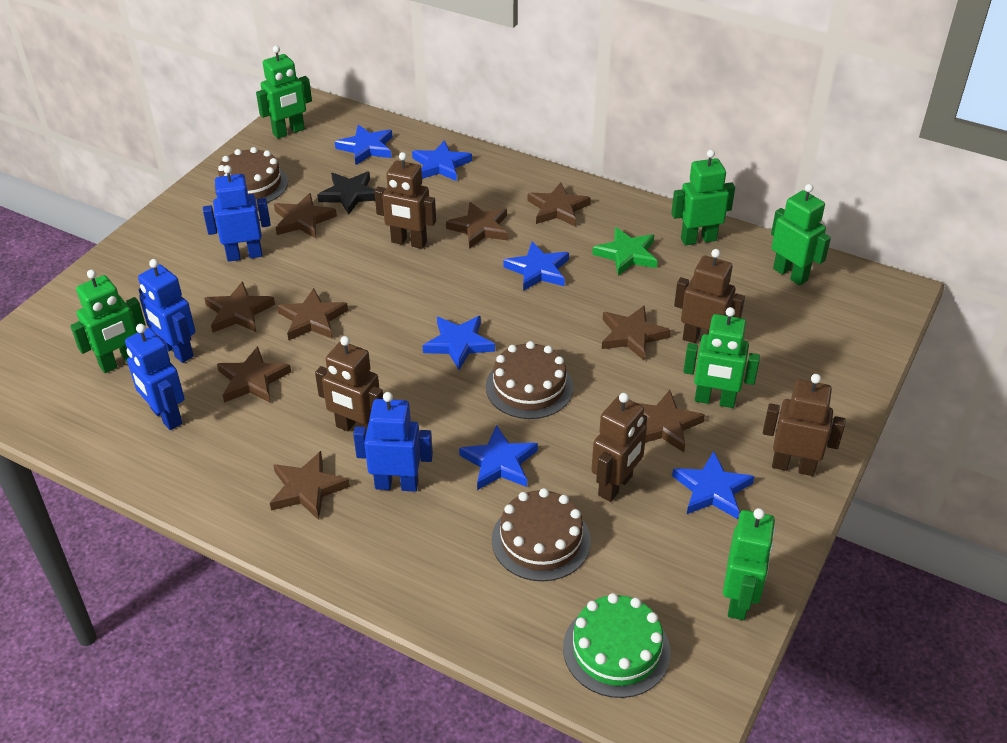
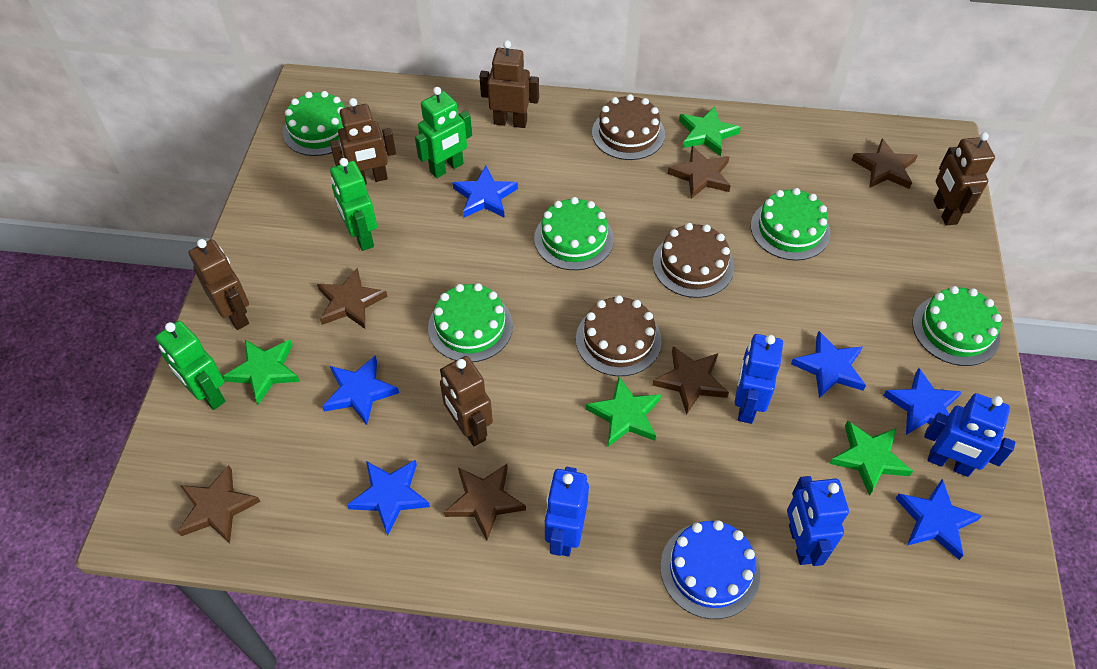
black star: 1 -> 0
blue cake: 0 -> 1
brown star: 9 -> 6
green cake: 1 -> 5
green robot: 6 -> 3
green star: 1 -> 4

